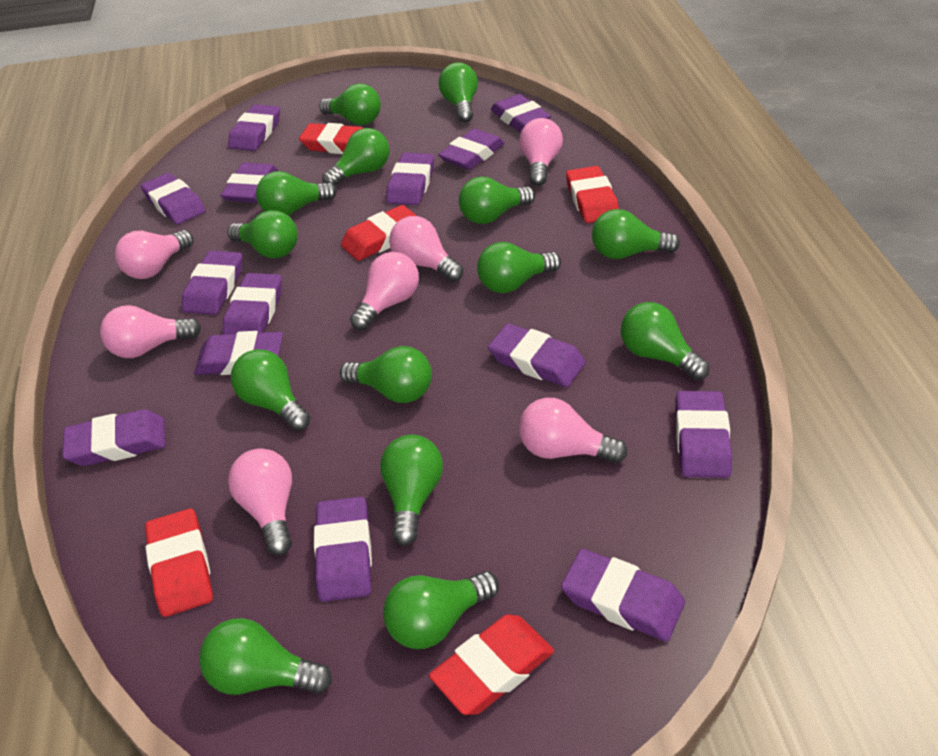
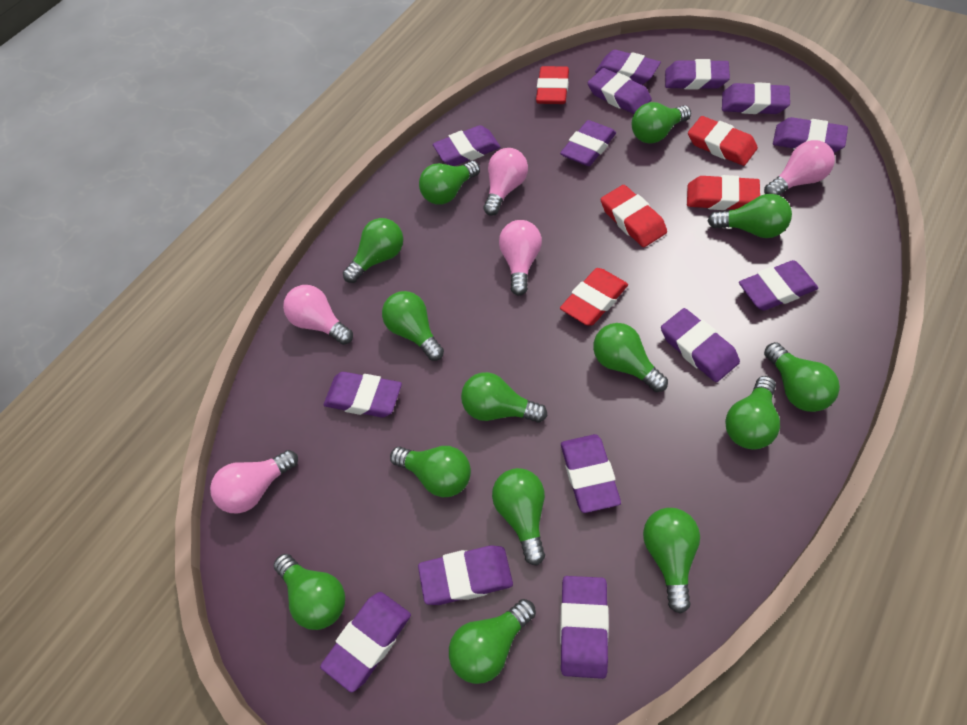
pink light bulb: 7 -> 5

